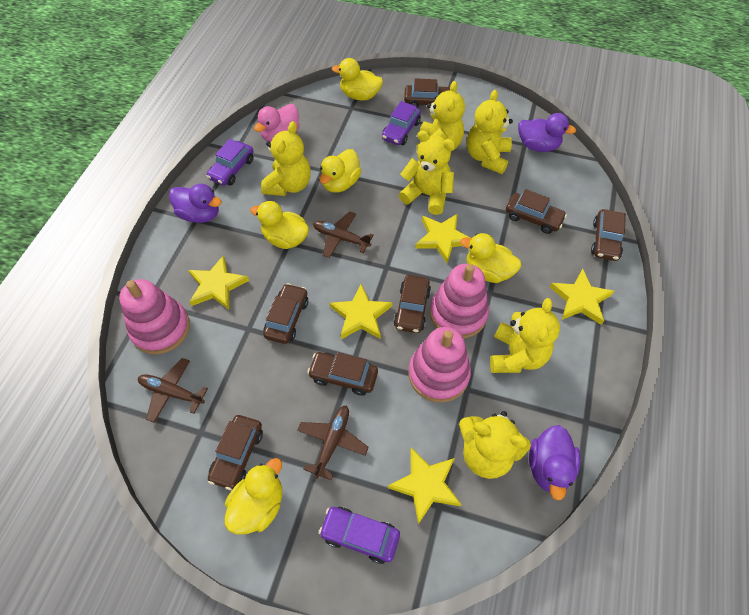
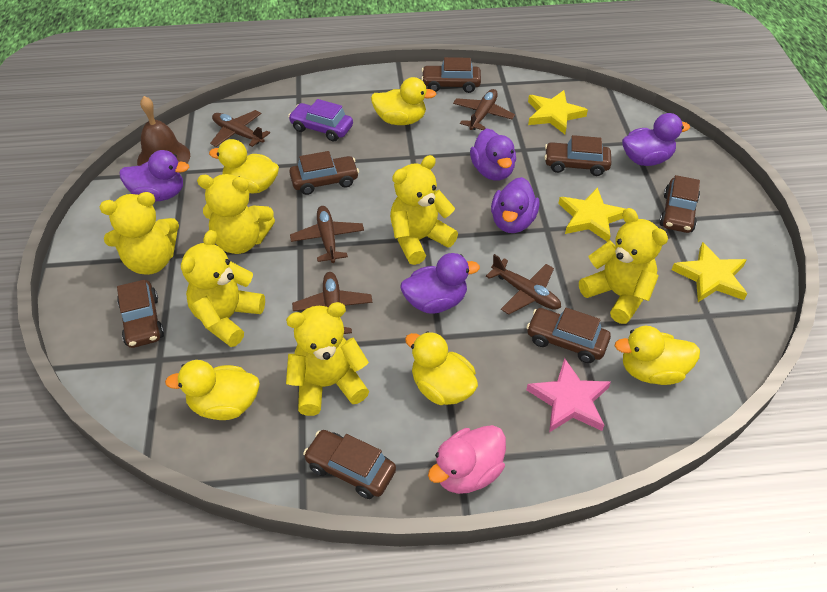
brown bell: 0 -> 1
brown plane: 3 -> 5
pink stacking toy: 3 -> 0
pink star: 0 -> 1
purple car: 3 -> 1
purple duck: 3 -> 5
yellow star: 5 -> 3

